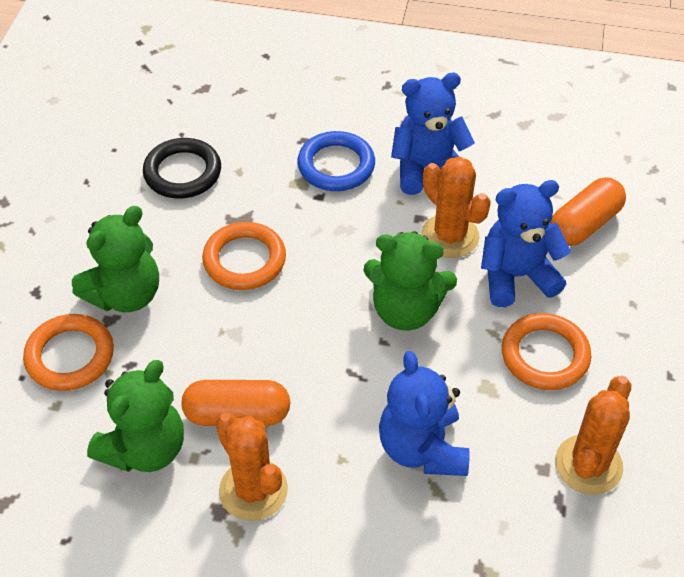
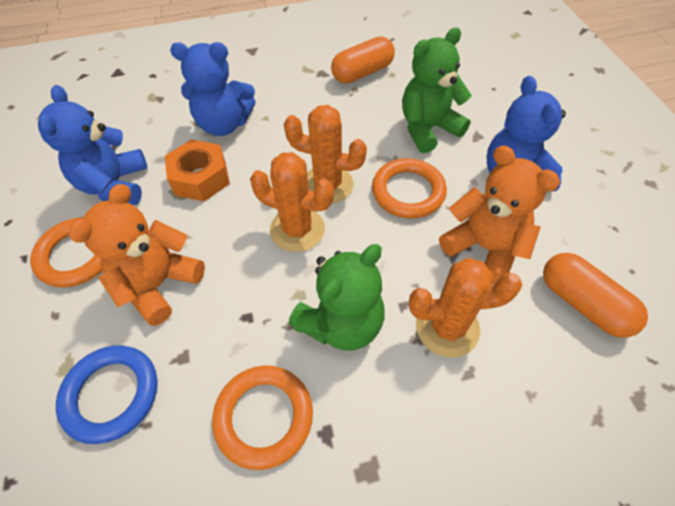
black ring: 1 -> 0
green teddy bear: 3 -> 2
orange nut: 0 -> 1
orange teddy bear: 0 -> 2

